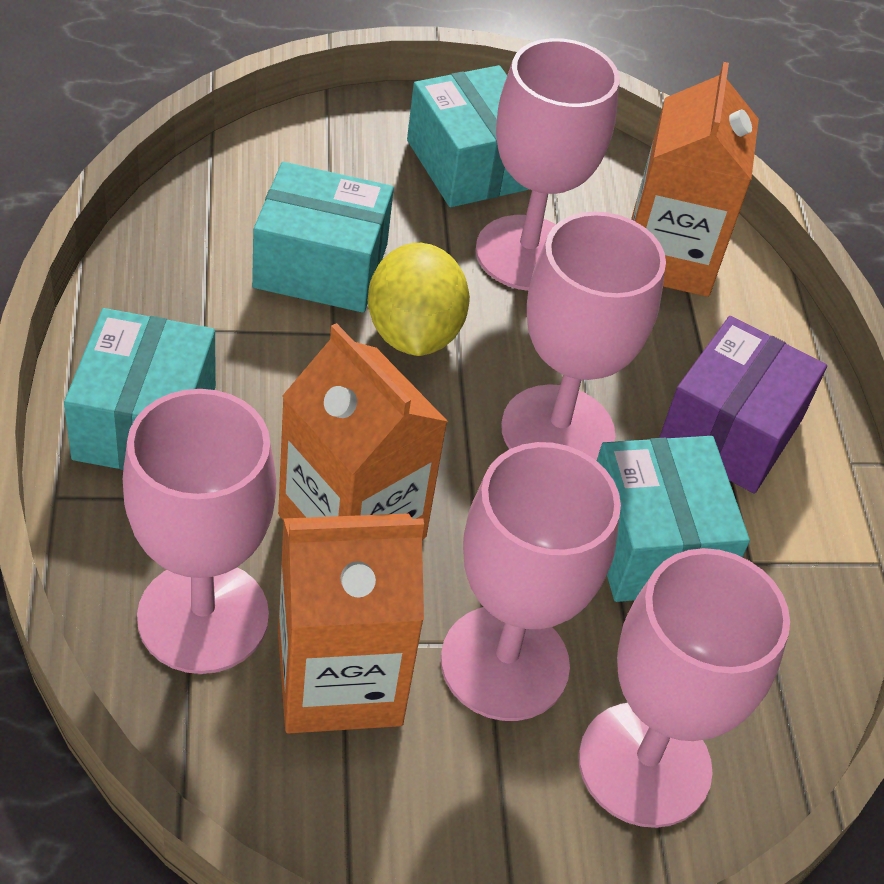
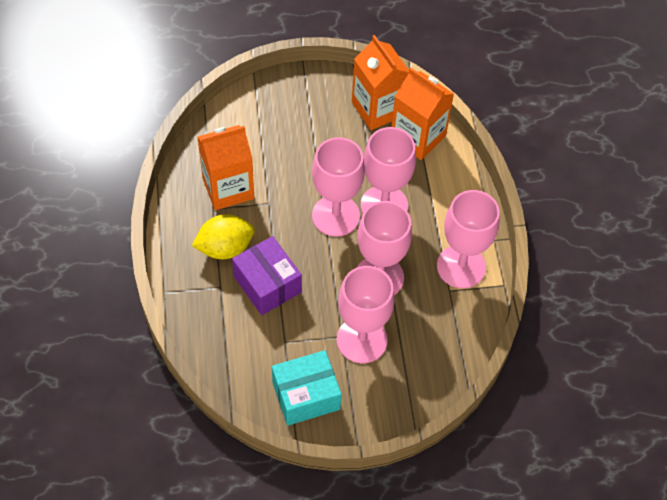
turquoise box: 4 -> 1

